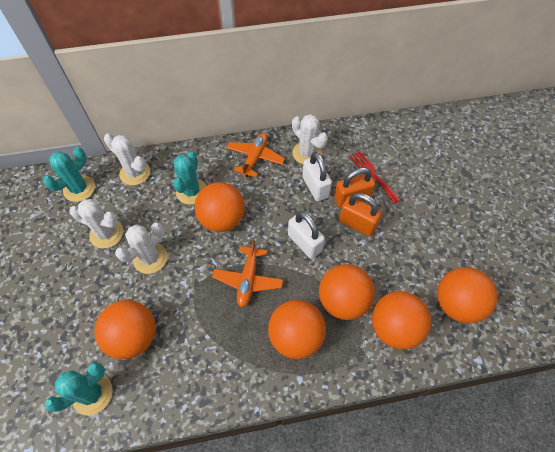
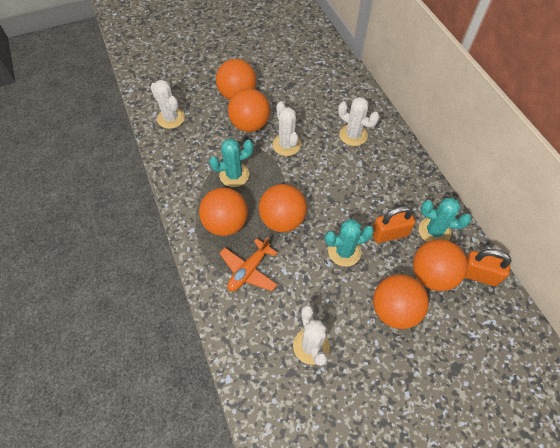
orange plane: 2 -> 1
red fork: 1 -> 0
white padlock: 2 -> 0

